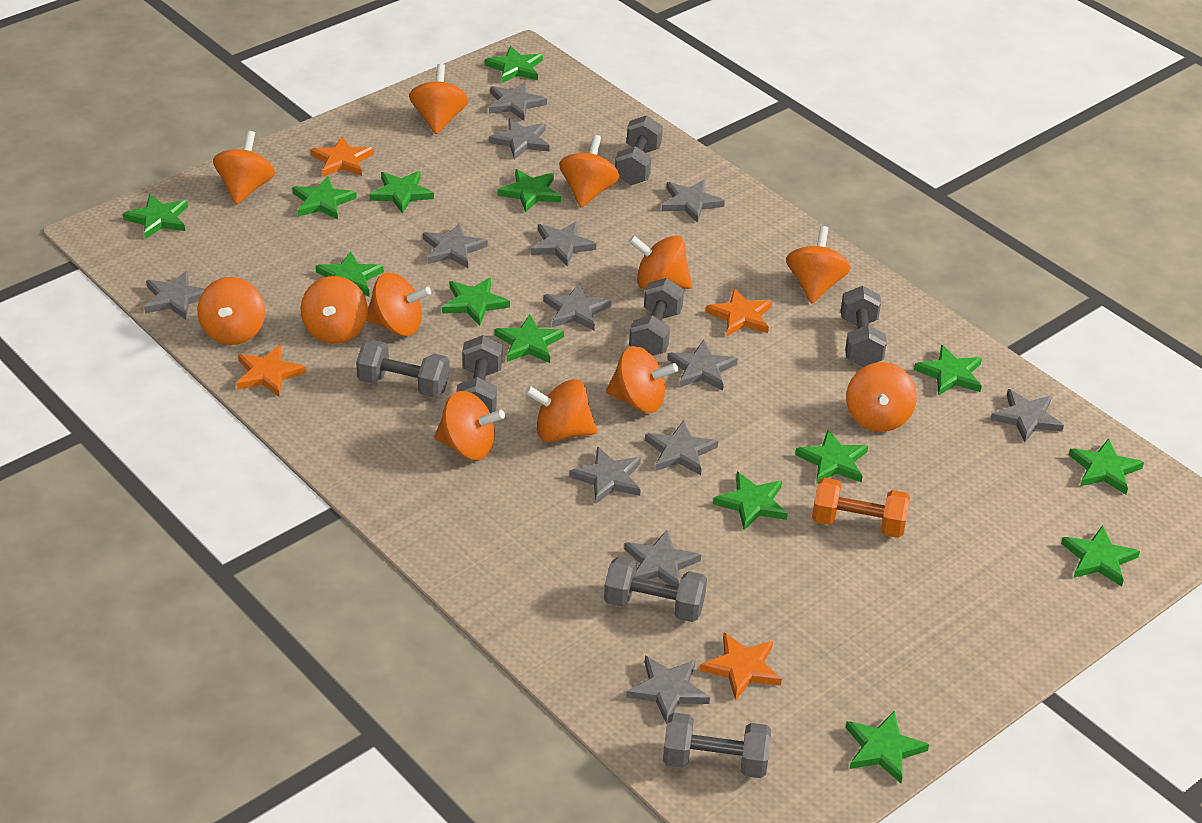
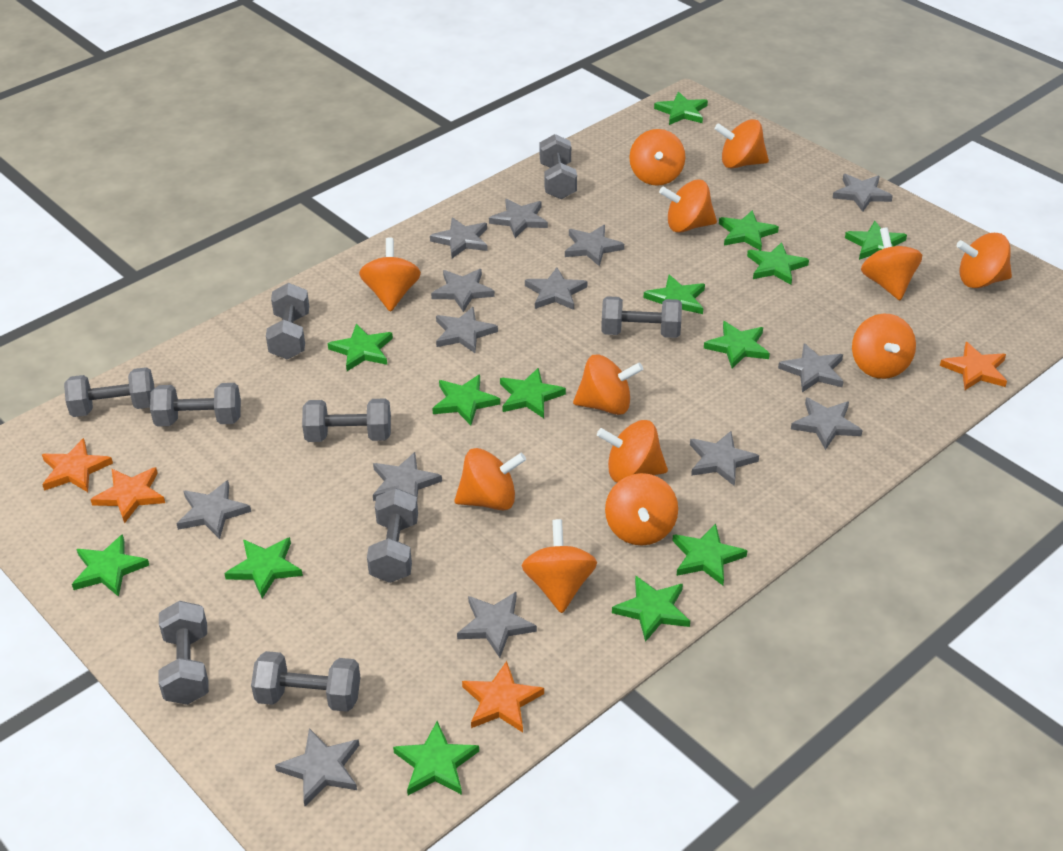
grey dumbbell: 7 -> 9
grey star: 13 -> 14
orange dumbbell: 1 -> 0

